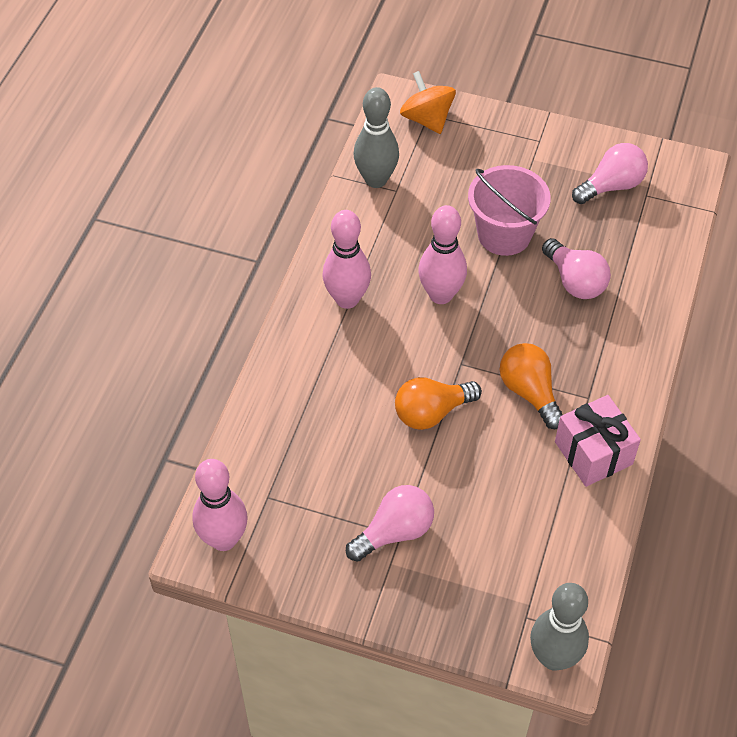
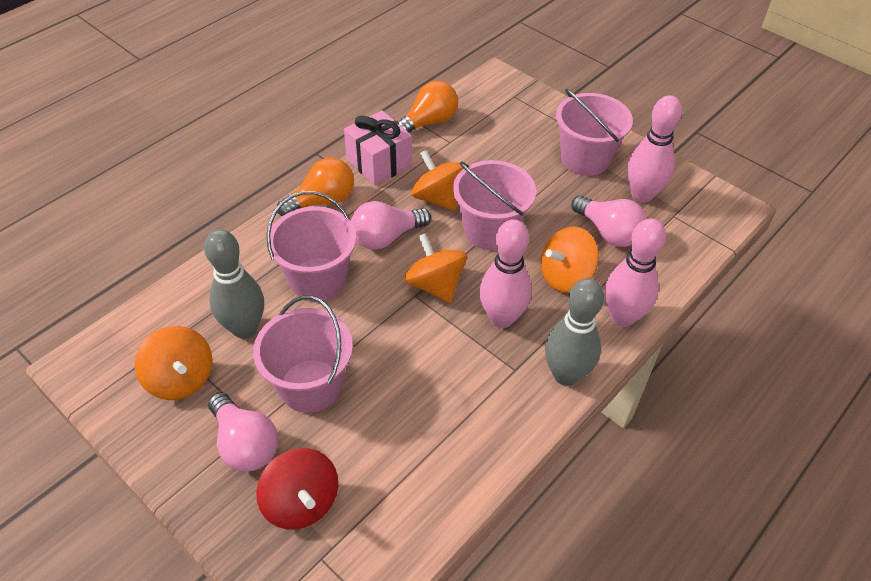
orange spinning top: 1 -> 4
pink bucket: 1 -> 4
red spinning top: 0 -> 1

